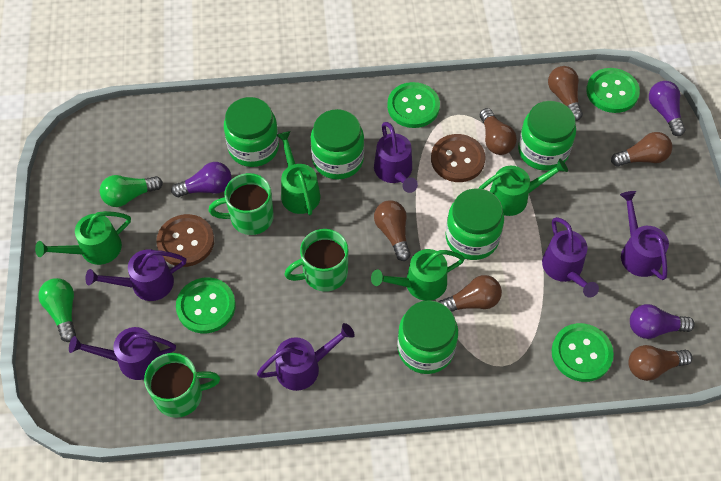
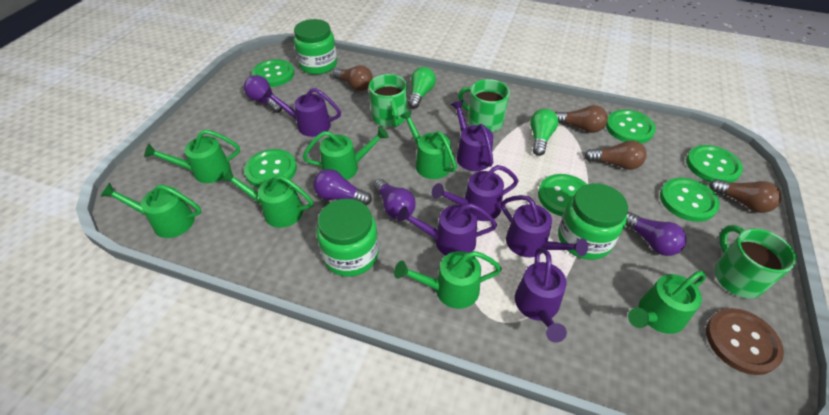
brown button: 2 -> 1
brown light bulb: 6 -> 4
green button: 4 -> 6
green jar: 5 -> 3
green watering can: 4 -> 7
purple light bulb: 3 -> 4

